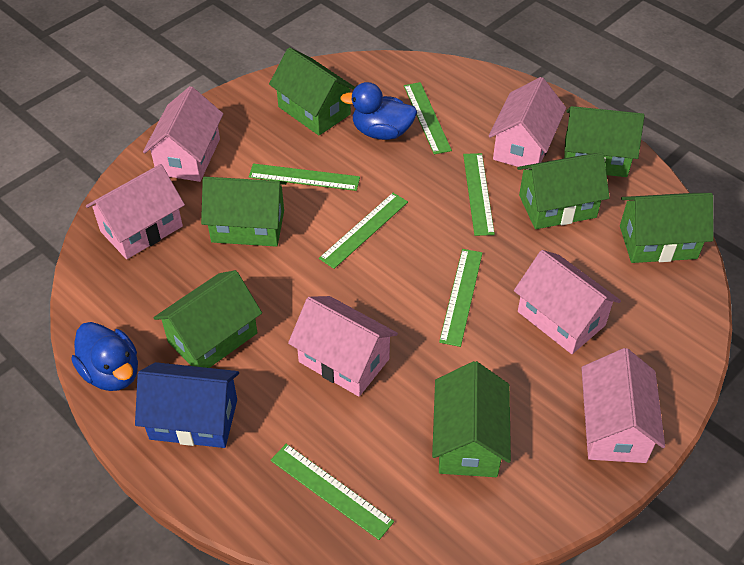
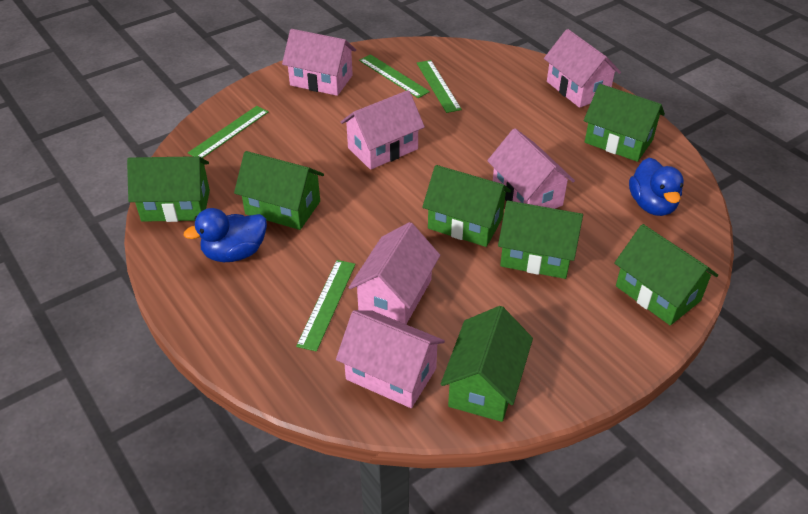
blue house: 1 -> 0
green ruler: 6 -> 4

